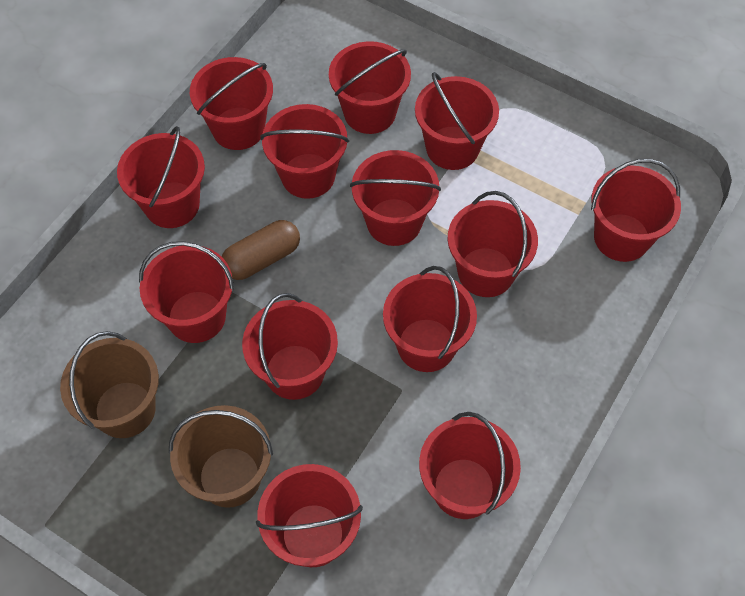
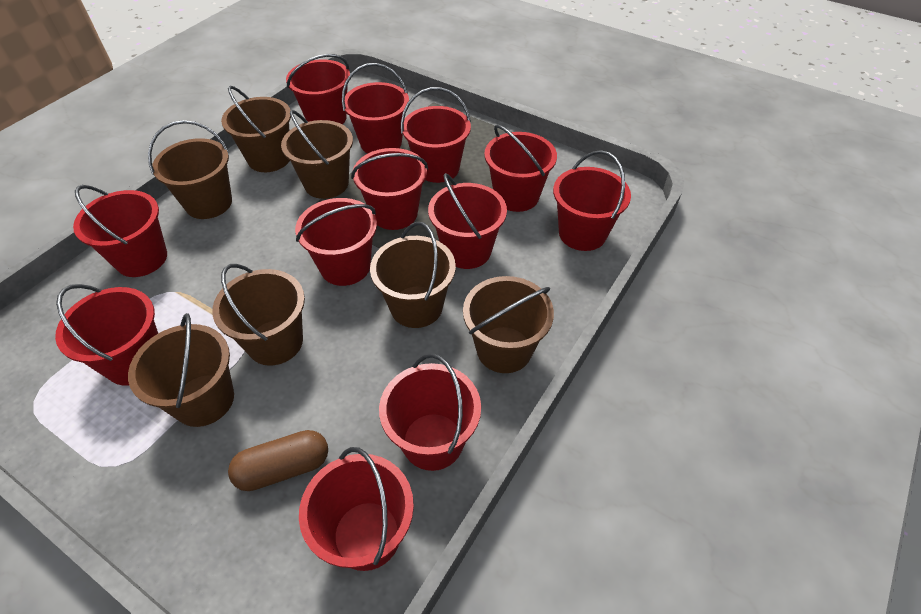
brown bucket: 2 -> 7
red bucket: 13 -> 12

